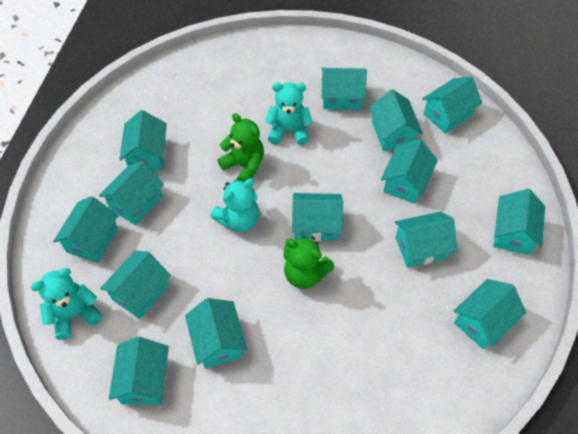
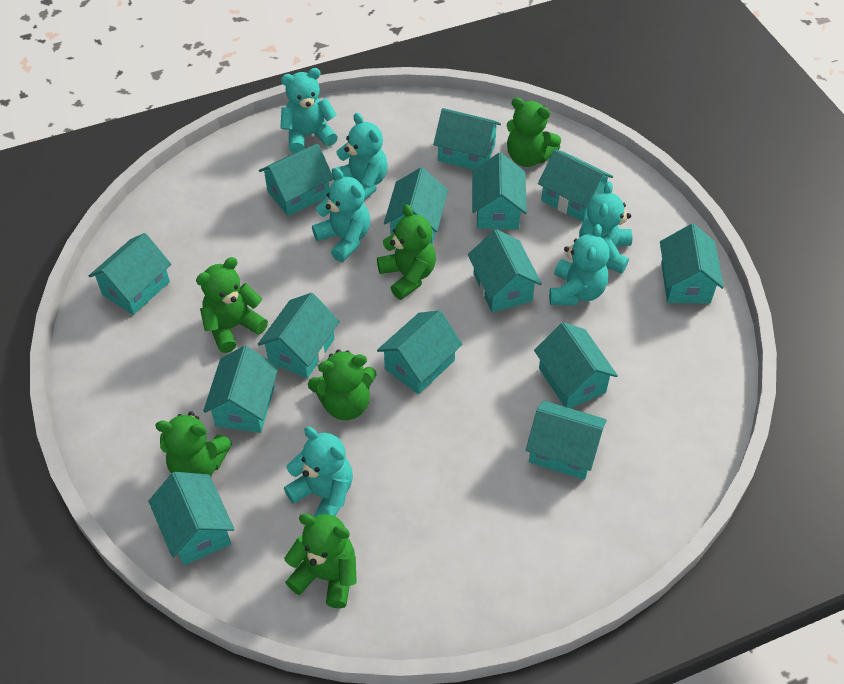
green teddy bear: 2 -> 6
turquoise teddy bear: 3 -> 6

